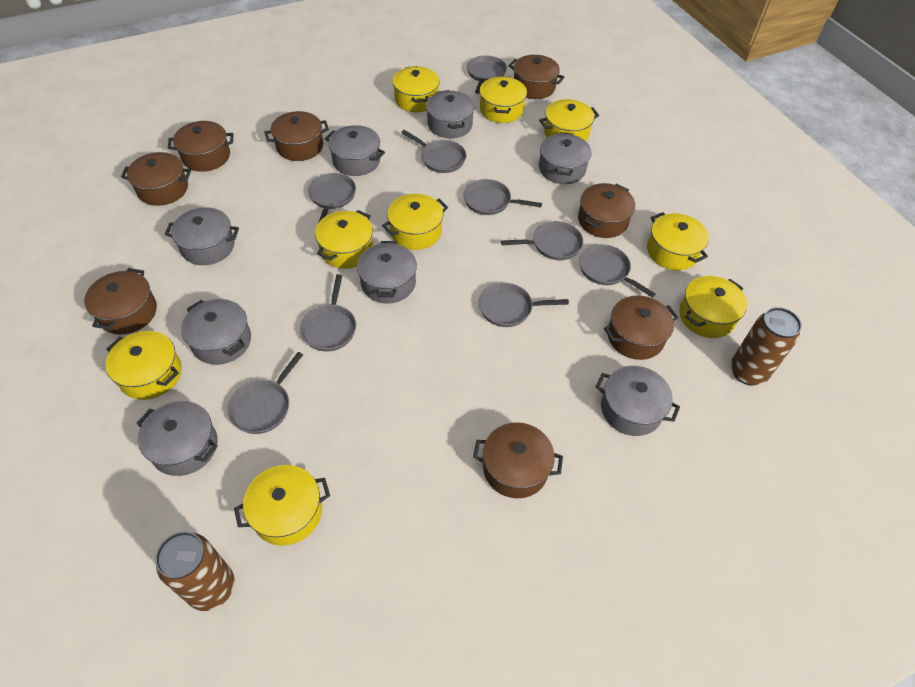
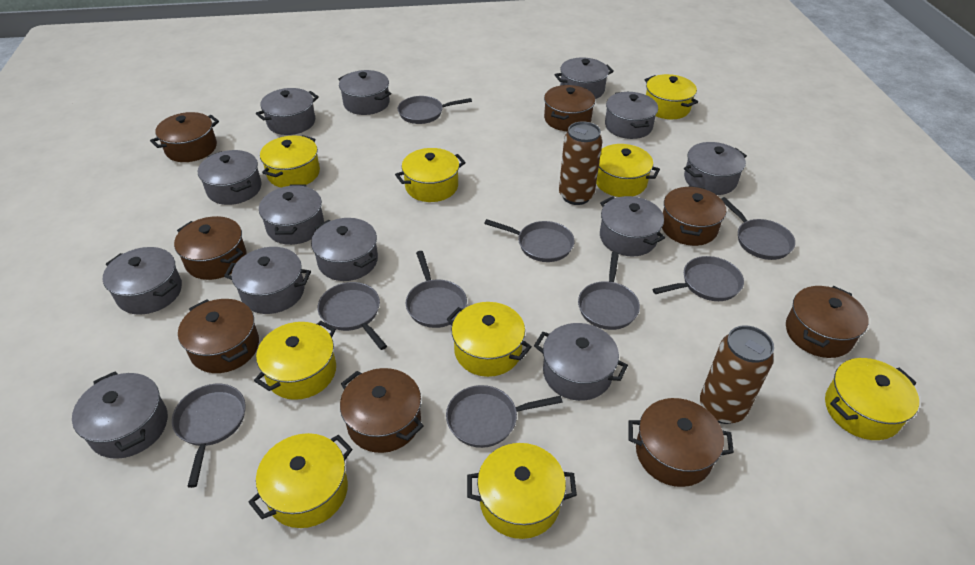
grey pot: 8 -> 13

